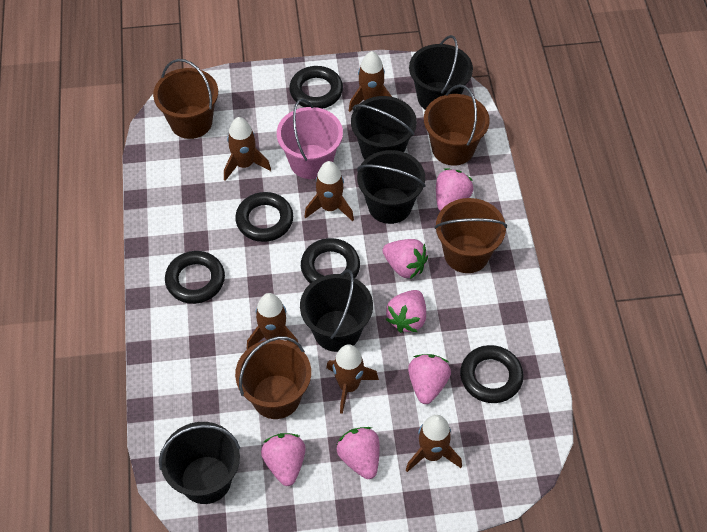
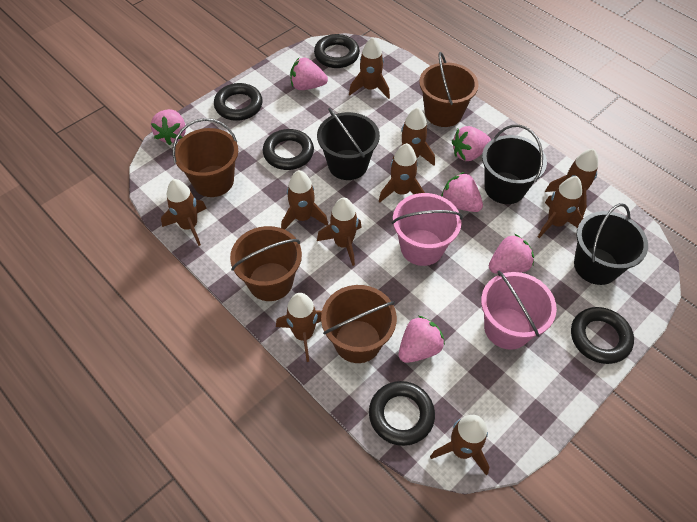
black bucket: 5 -> 3
brown rocket: 6 -> 10
pink bucket: 1 -> 2

